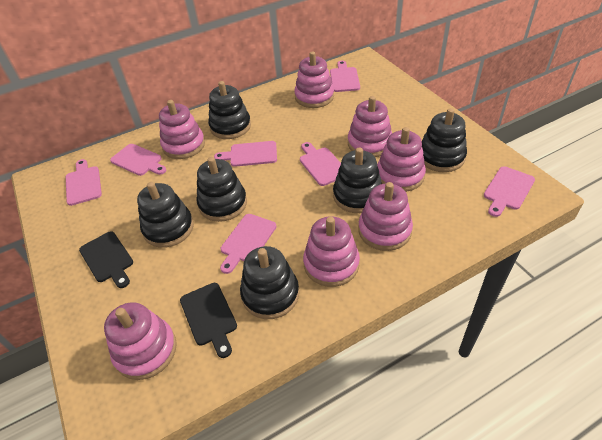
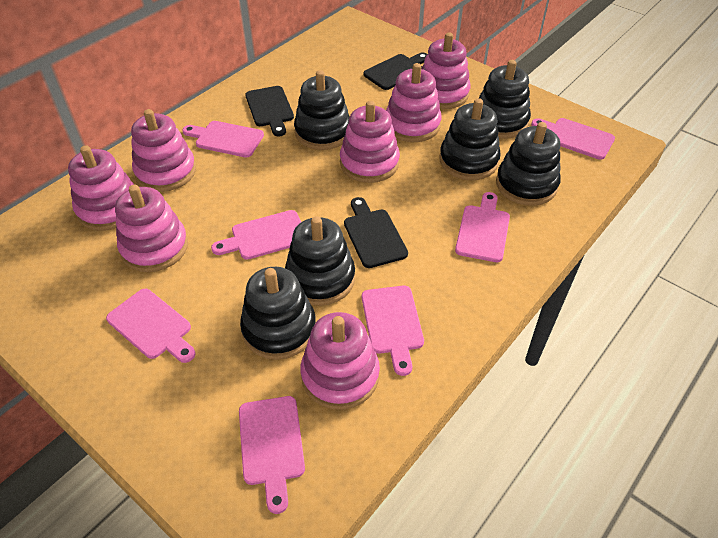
black cutting board: 2 -> 3

